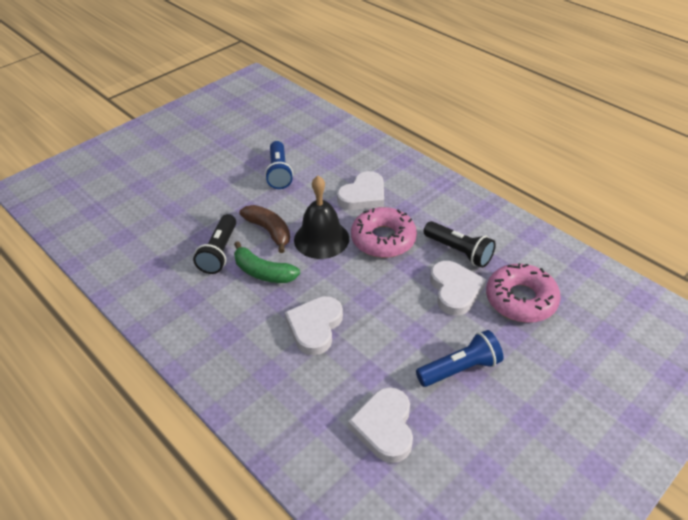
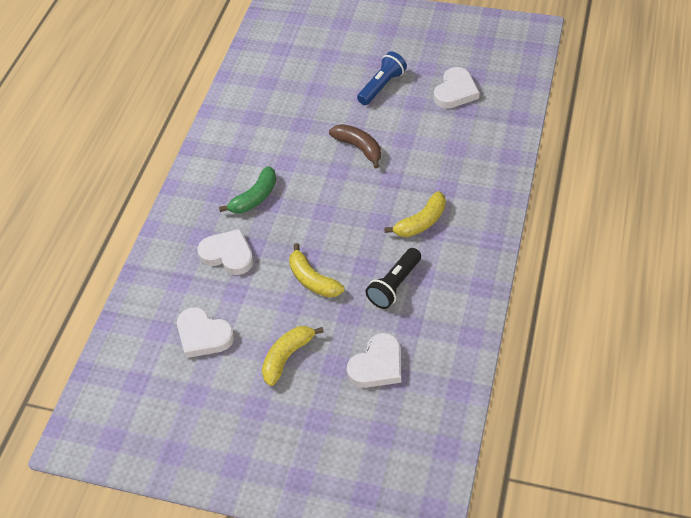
black bell: 1 -> 0
black flashlight: 2 -> 1
blue flashlight: 2 -> 1
pink donut: 2 -> 0
yellow banana: 0 -> 3

